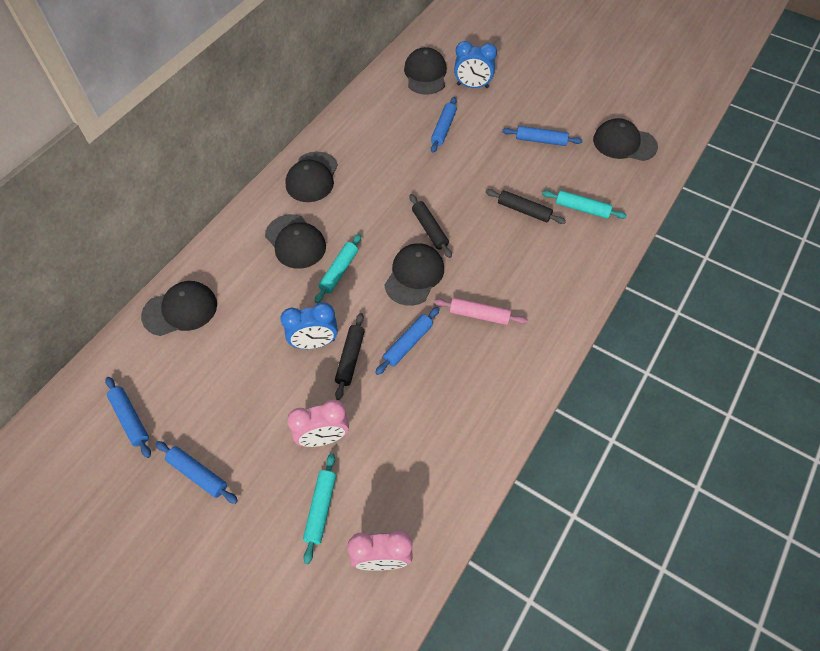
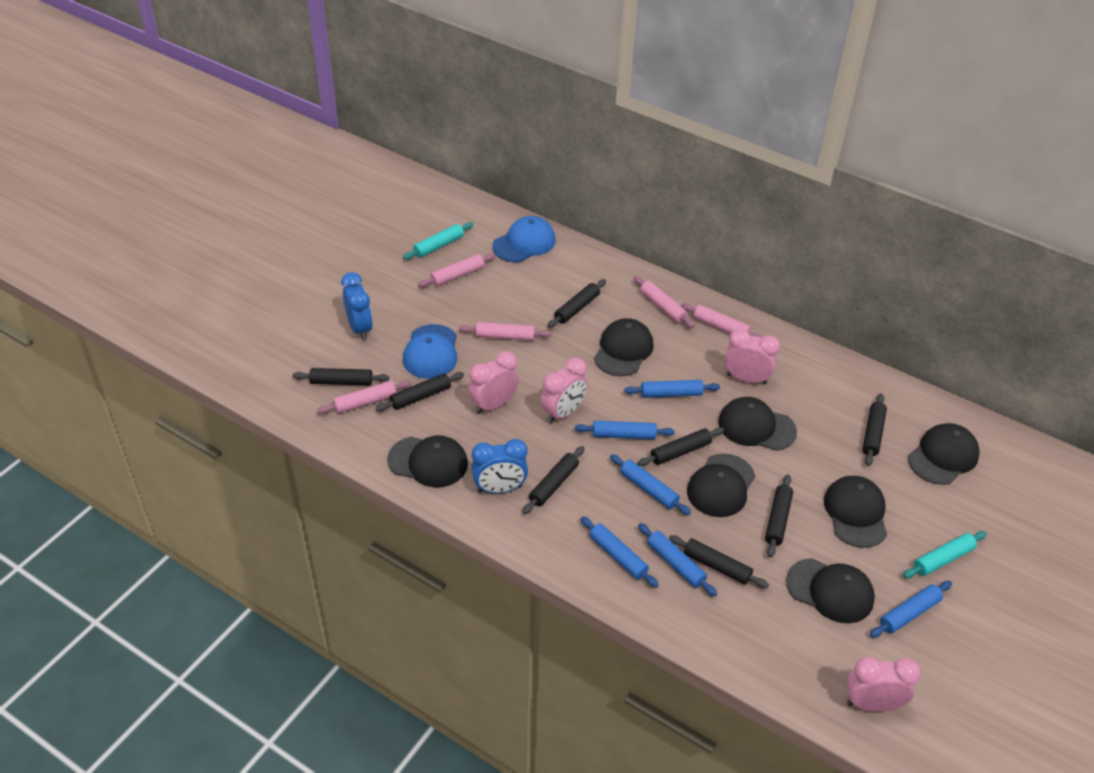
black cap: 6 -> 7
black rolling pin: 3 -> 8
blue cap: 0 -> 2
blue rolling pin: 5 -> 6
pink clock: 2 -> 4
pink rolling pin: 1 -> 5
turquoise rolling pin: 3 -> 2

